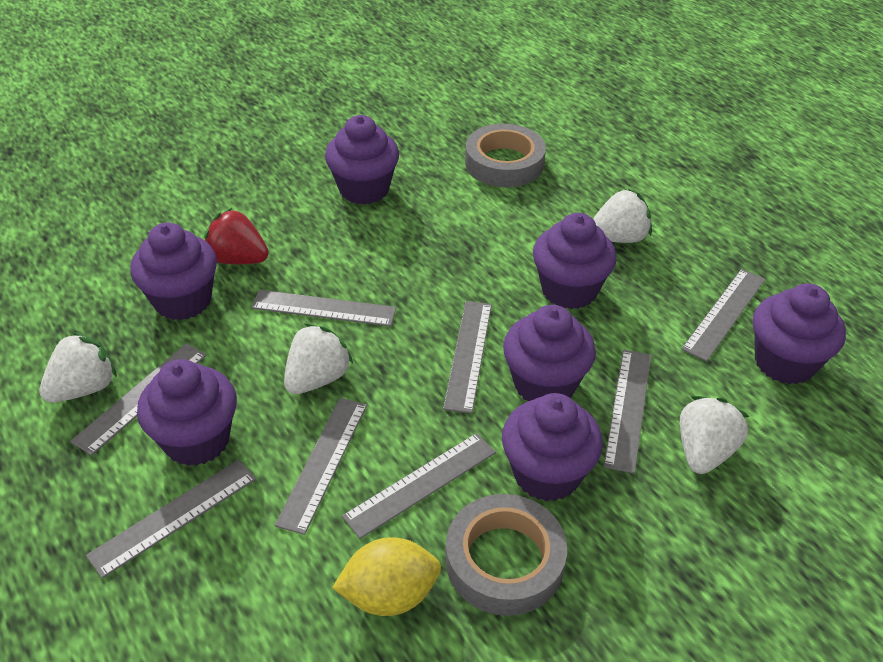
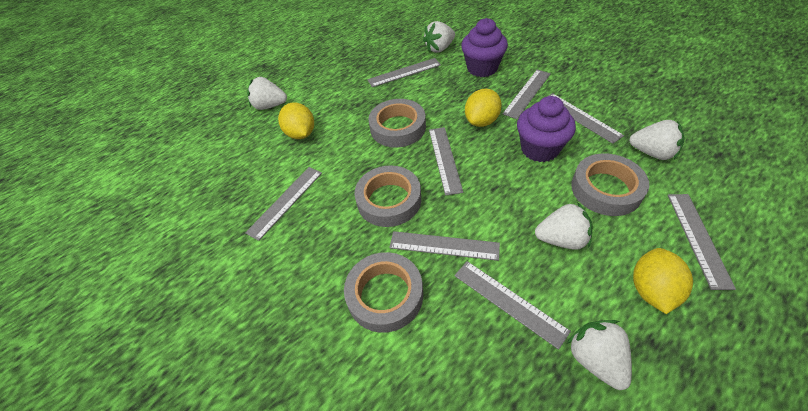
grey tape: 2 -> 4
purple cupcake: 7 -> 2
red strawberry: 1 -> 0
white strawberry: 4 -> 5
yellow lemon: 1 -> 3

